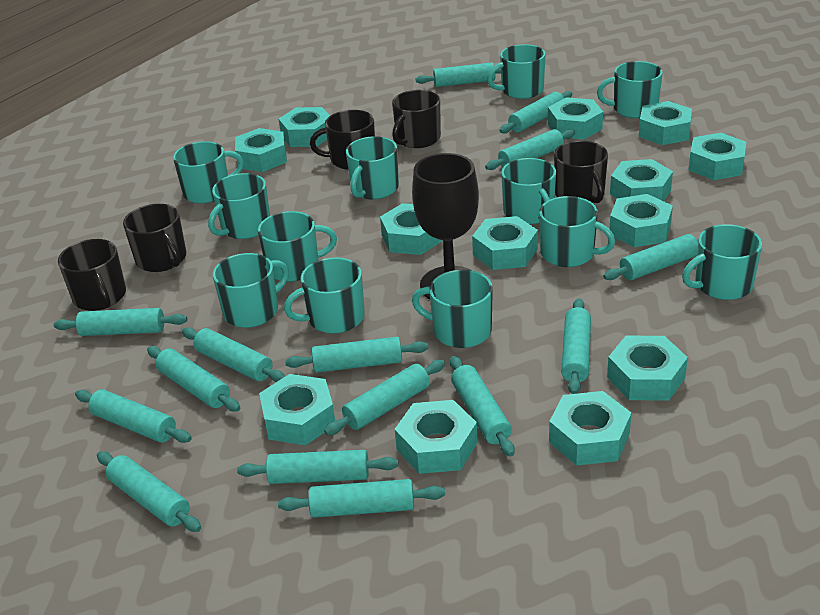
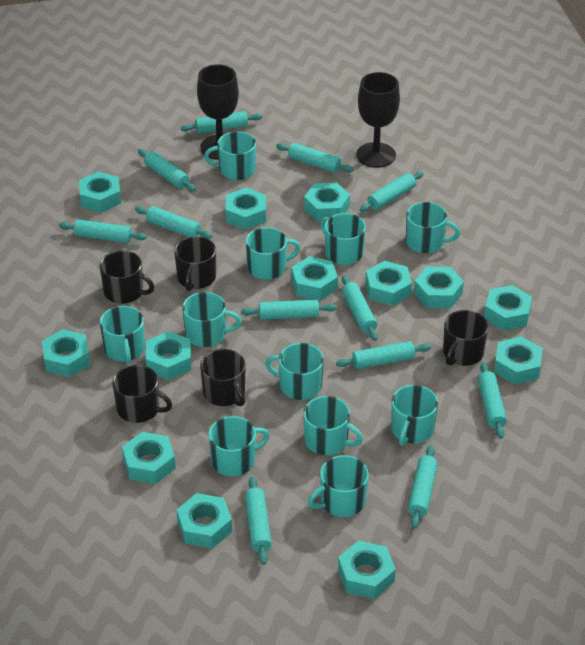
black goblet: 1 -> 2
turquoise mug: 12 -> 11
turquoise rolling pin: 15 -> 12

